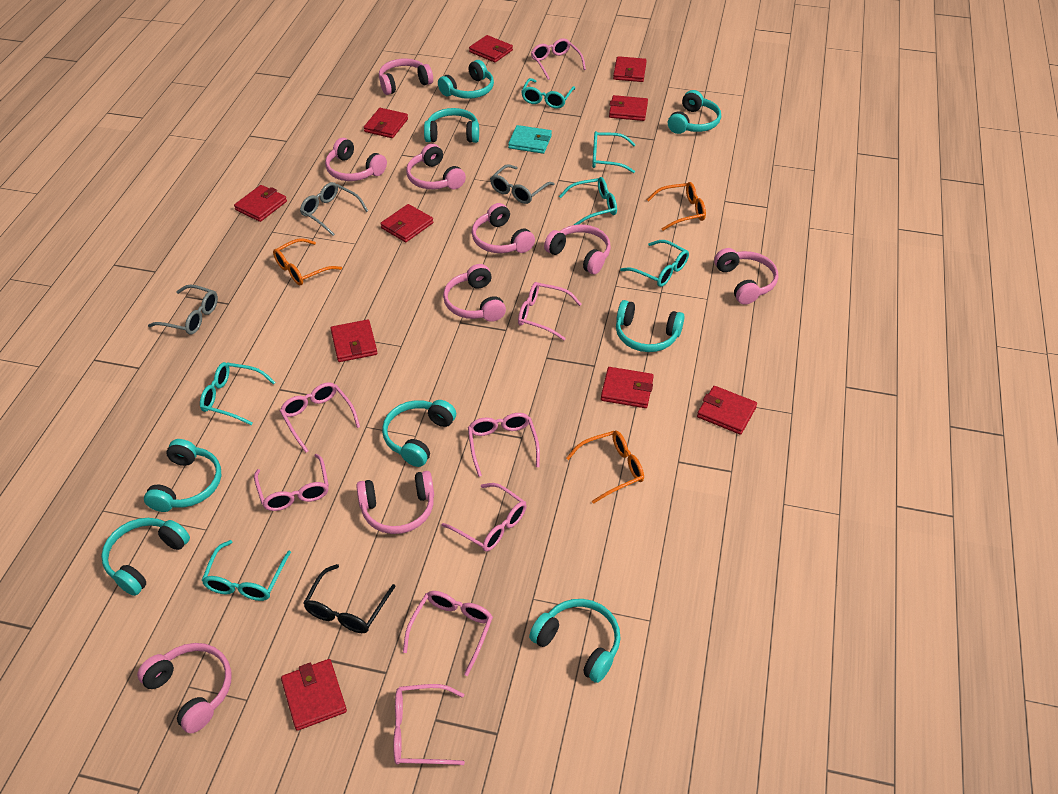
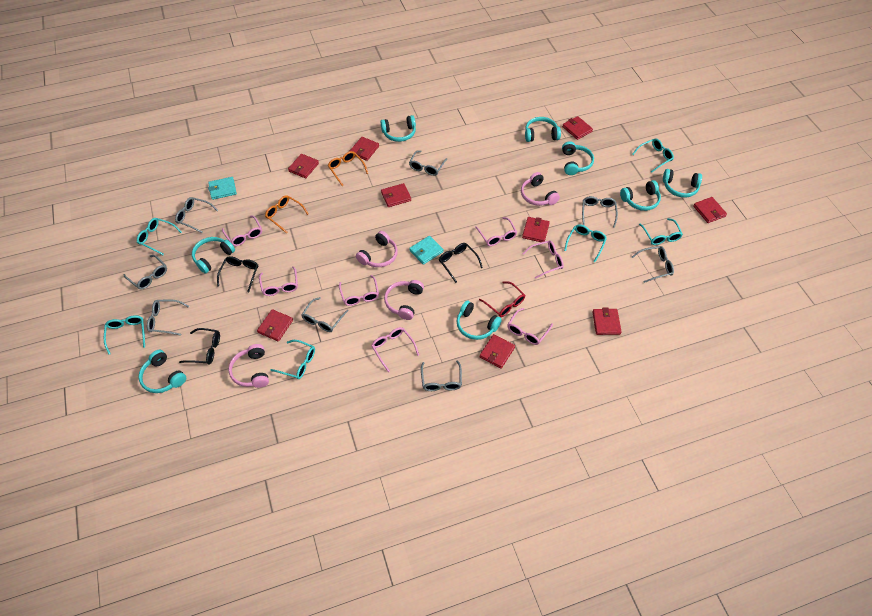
black glasses: 1 -> 3
grey glasses: 3 -> 8
orange glasses: 3 -> 2
pink glasses: 8 -> 7
pink headphones: 9 -> 4
red glasses: 0 -> 1
red wallet: 10 -> 9
turquoise wallet: 1 -> 2

